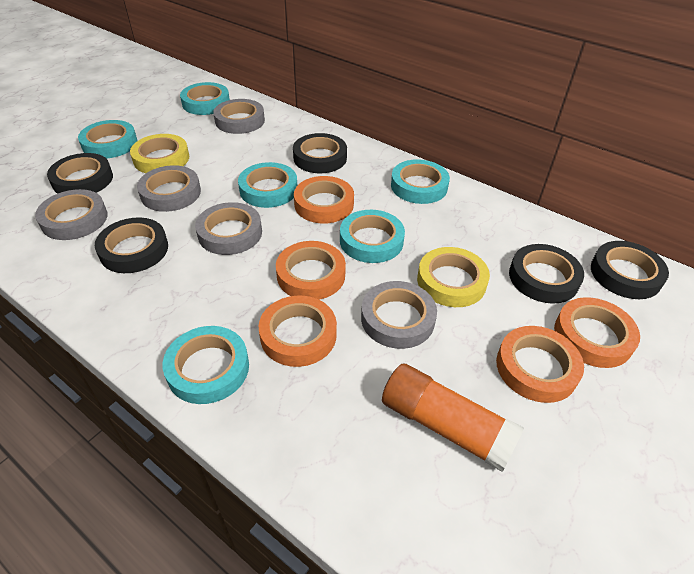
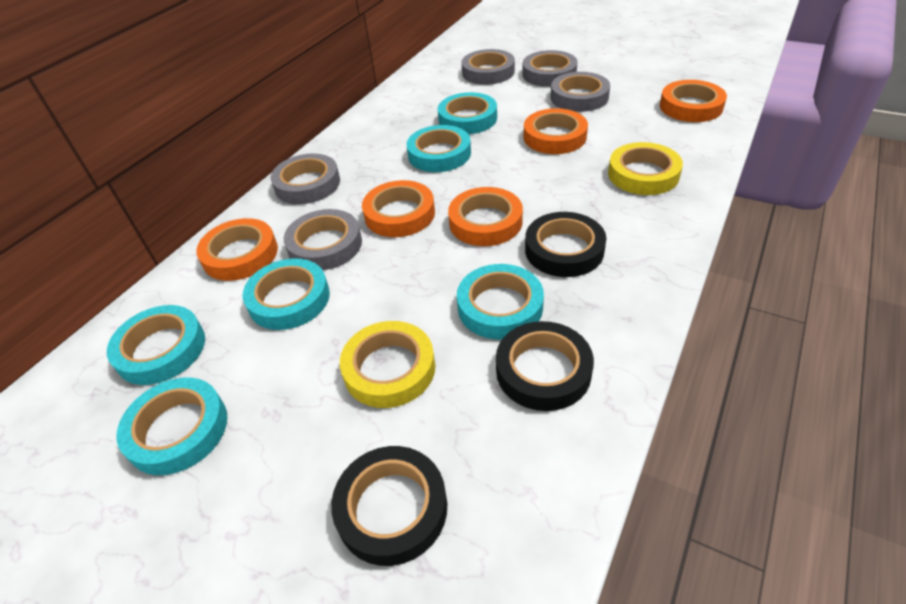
black tape: 5 -> 3
orange glue stick: 1 -> 0

